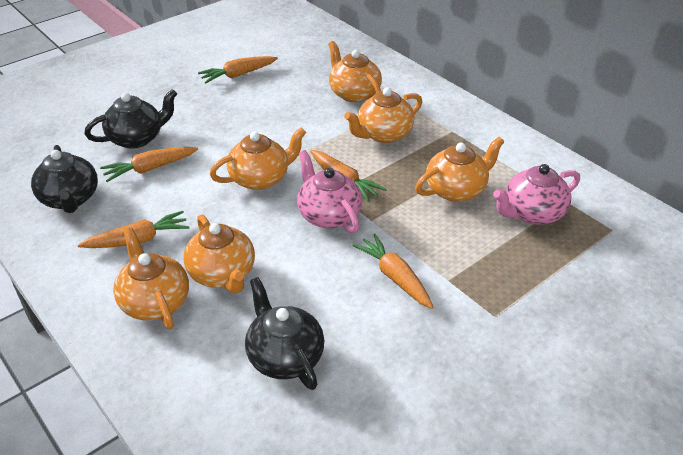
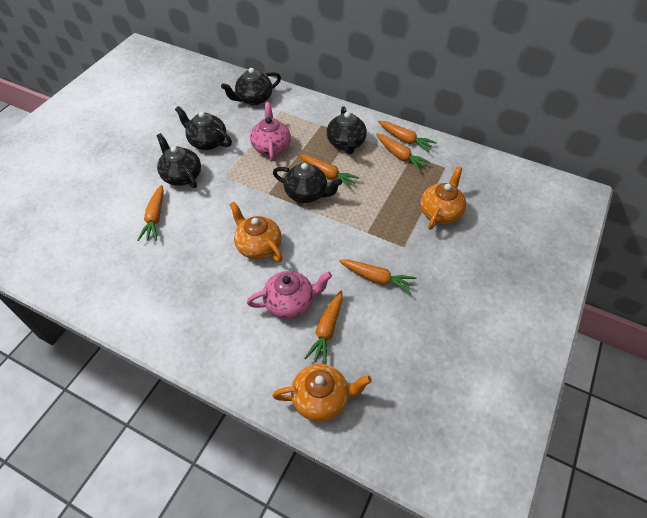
black teapot: 3 -> 5
orange carrot: 5 -> 6
orange teapot: 6 -> 3

